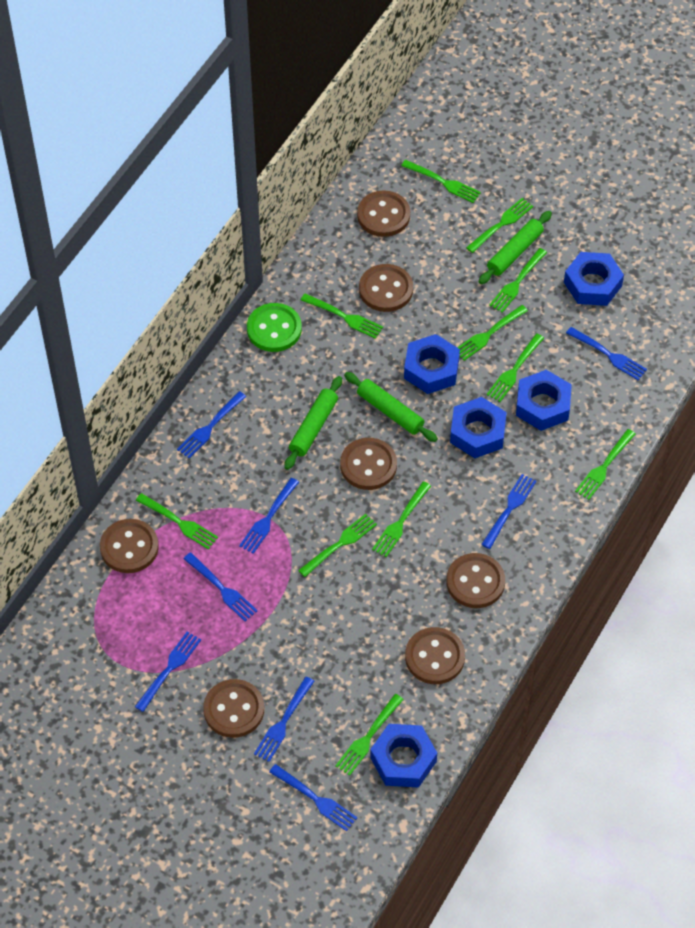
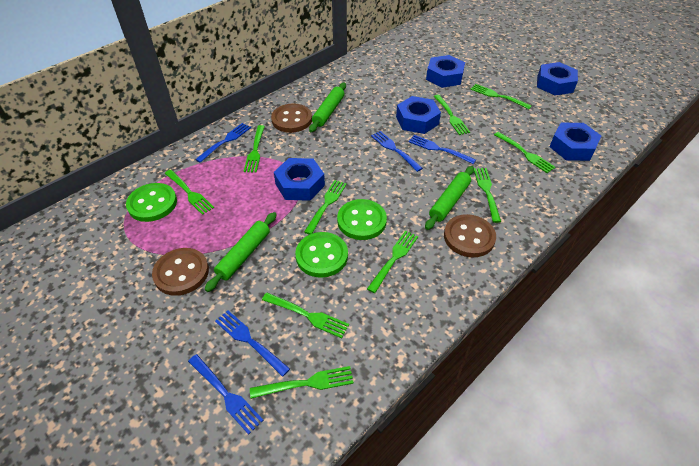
blue fork: 8 -> 5
brown button: 7 -> 3
green button: 1 -> 3
green fork: 11 -> 10

